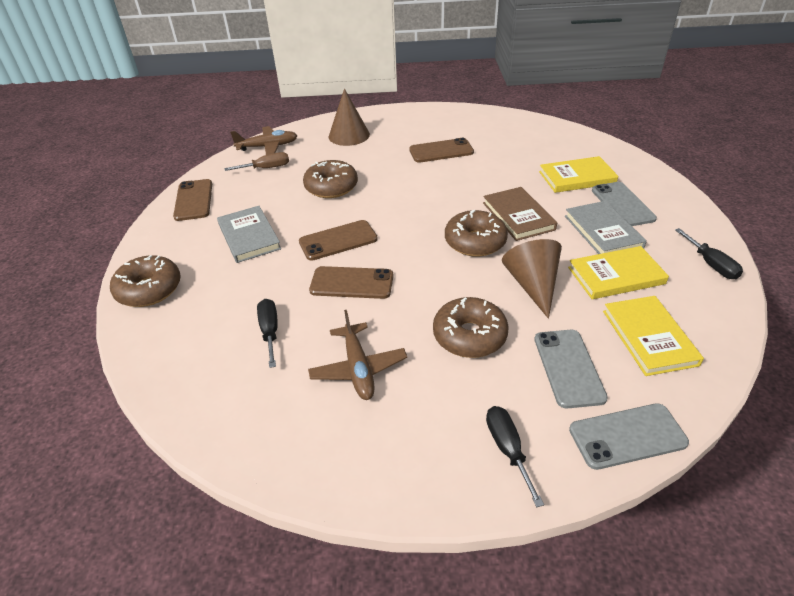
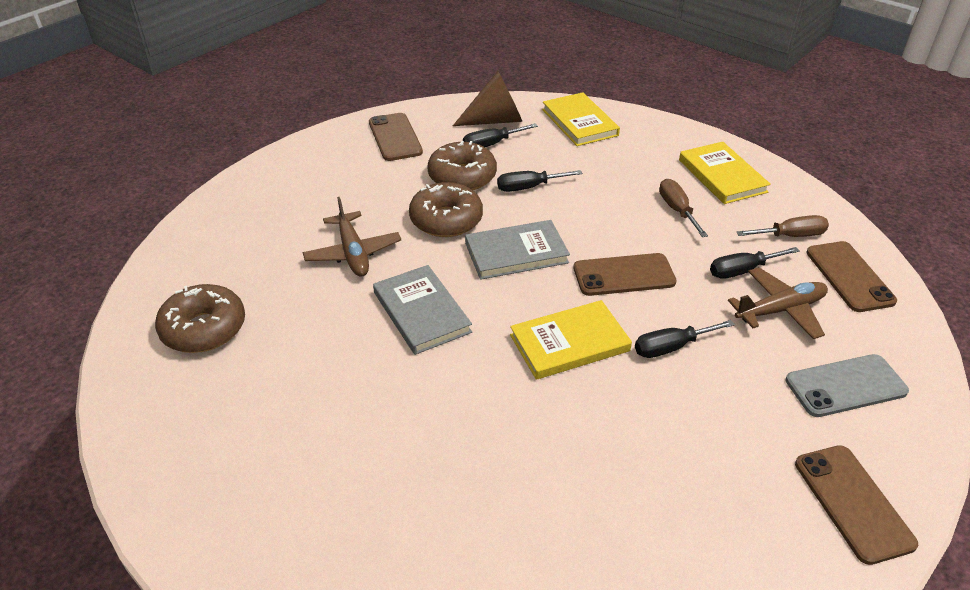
black screwdriver: 3 -> 4
brown book: 1 -> 0
brown cone: 2 -> 1
brown donut: 4 -> 3
brown screwdriver: 1 -> 2
grey phone: 3 -> 1

